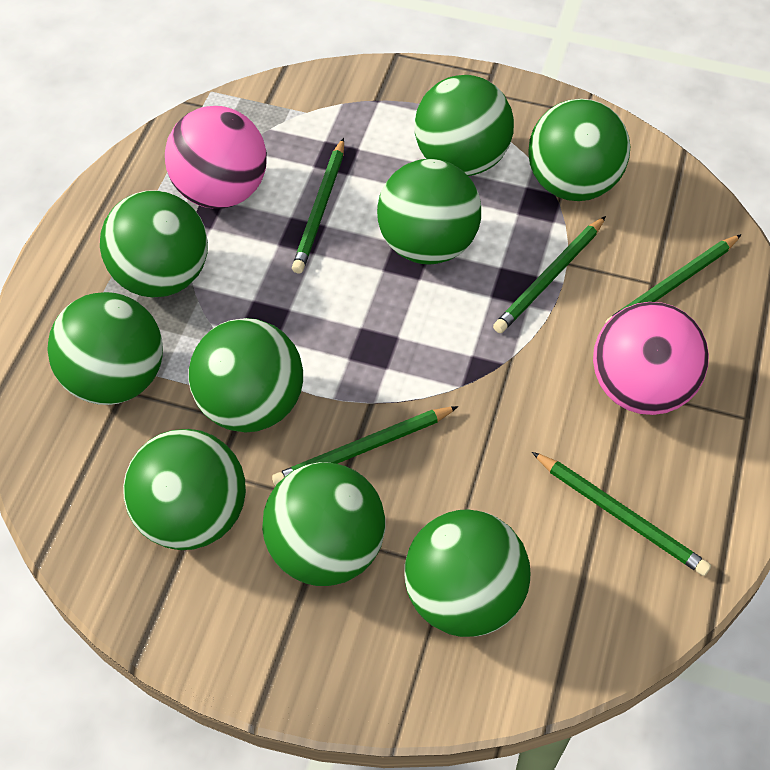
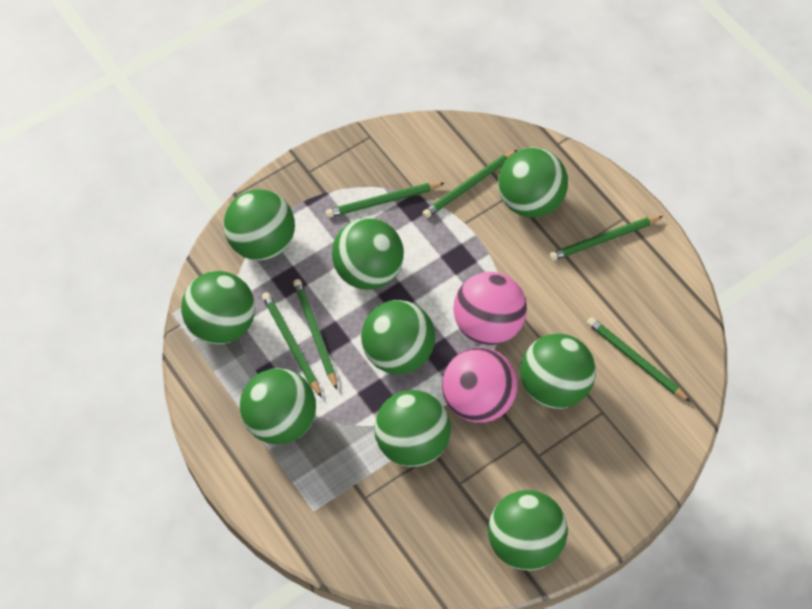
green pencil: 5 -> 6

